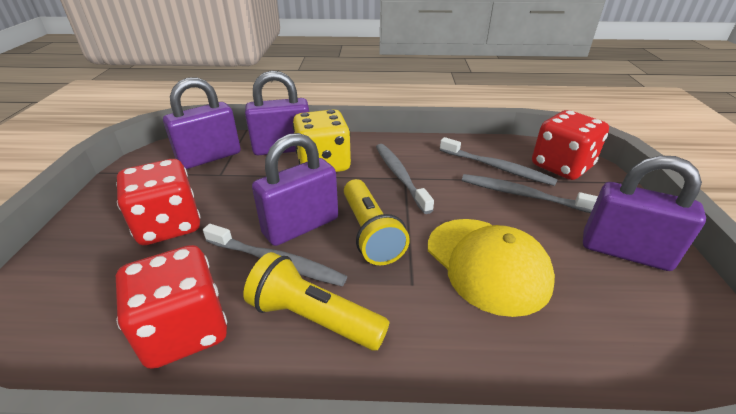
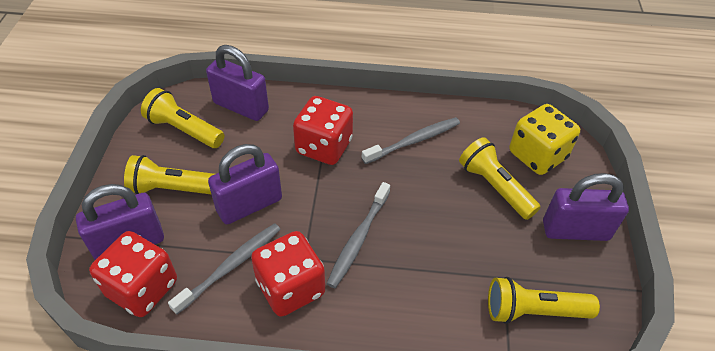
grey toothbrush: 4 -> 3
yellow cap: 1 -> 0
yellow flashlight: 2 -> 4

